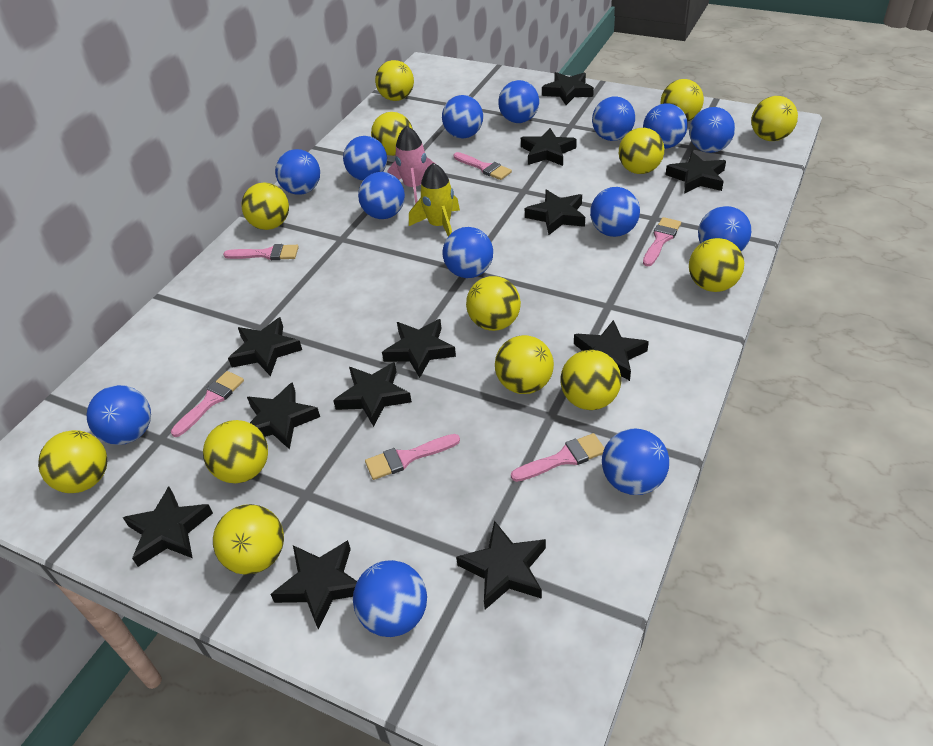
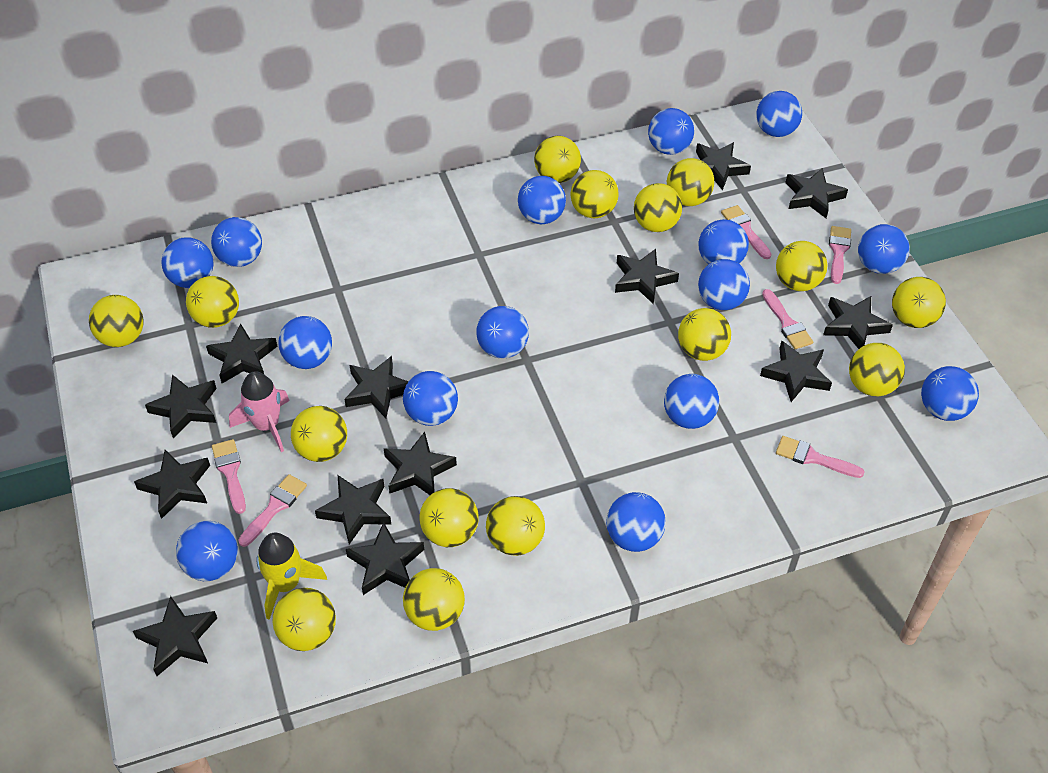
black star: 12 -> 13
blue ball: 14 -> 15
yellow ball: 13 -> 15

